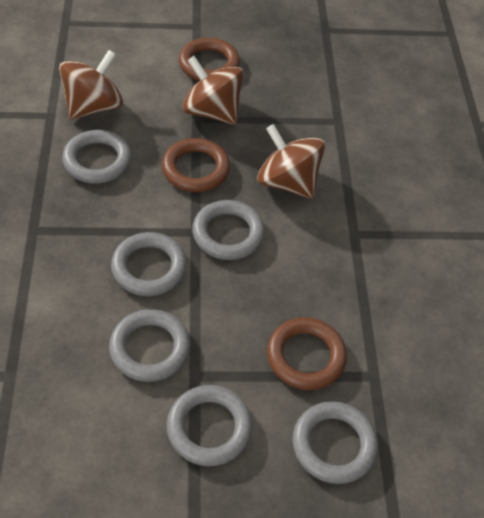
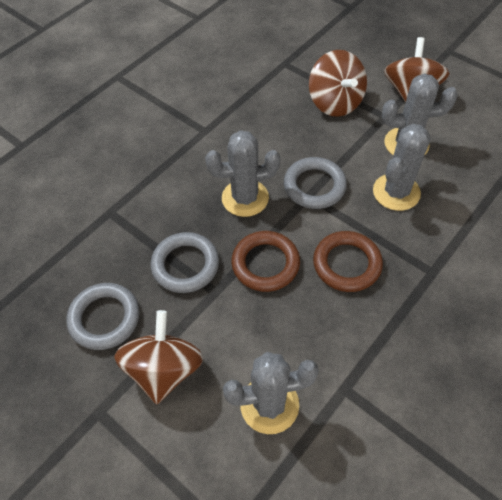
brown ring: 3 -> 2
grey cactus: 0 -> 4
grey ring: 6 -> 3

